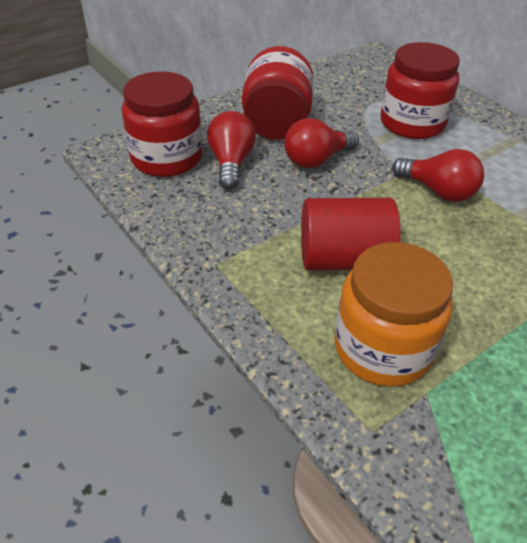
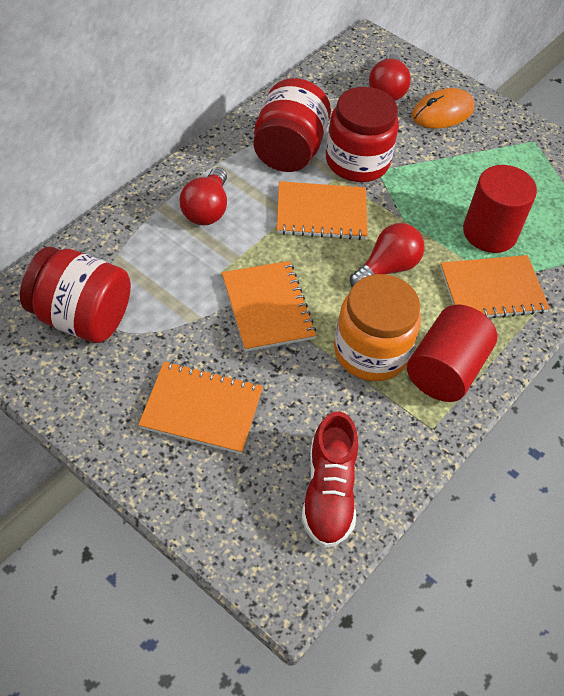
orange mouse: 0 -> 1
orange notebook: 0 -> 4
red cylinder: 1 -> 2
red shoe: 0 -> 1

